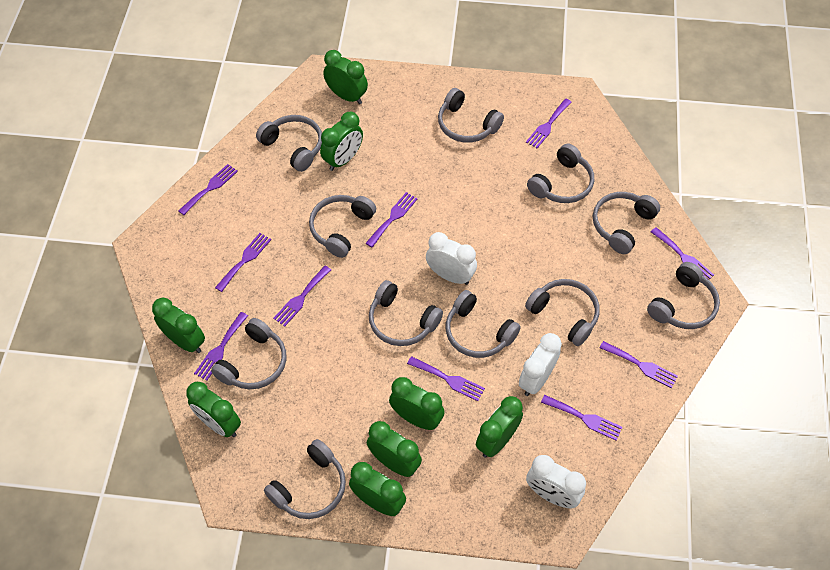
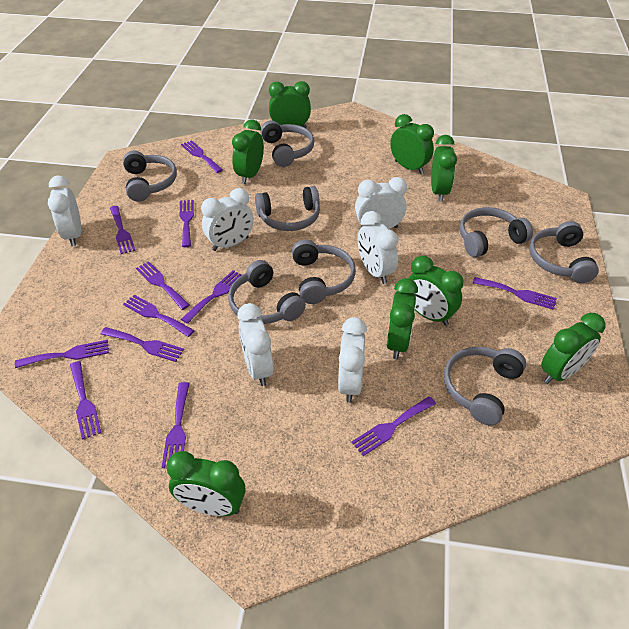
grey headphones: 11 -> 8
purple fork: 10 -> 12
white clock: 3 -> 6

